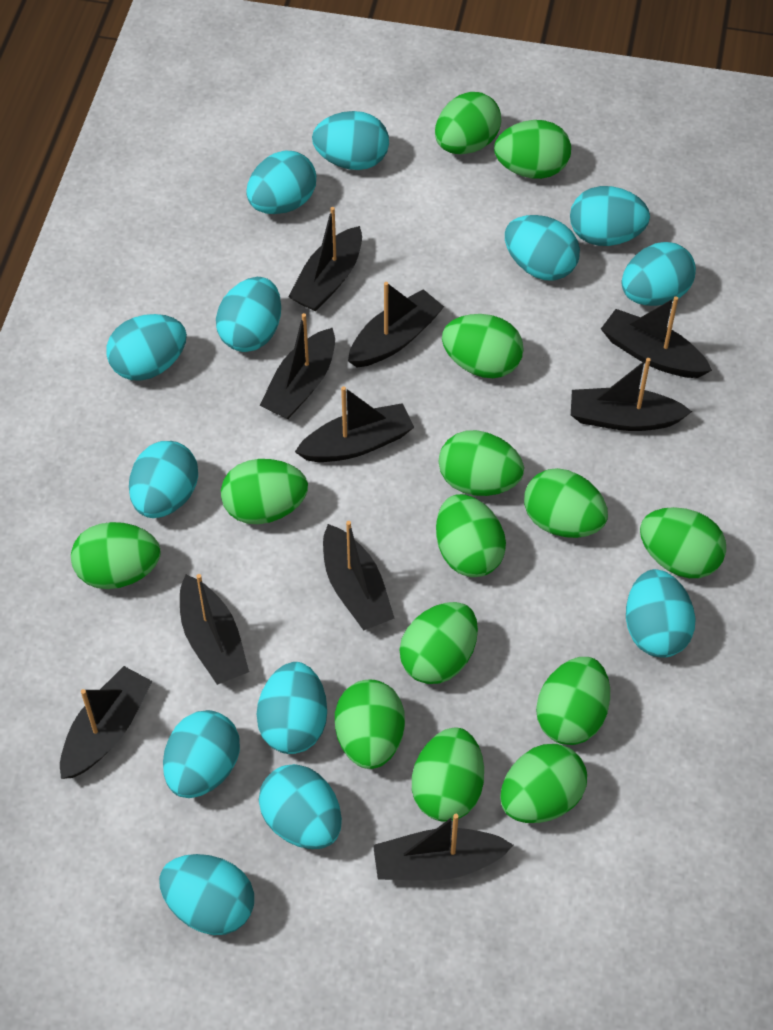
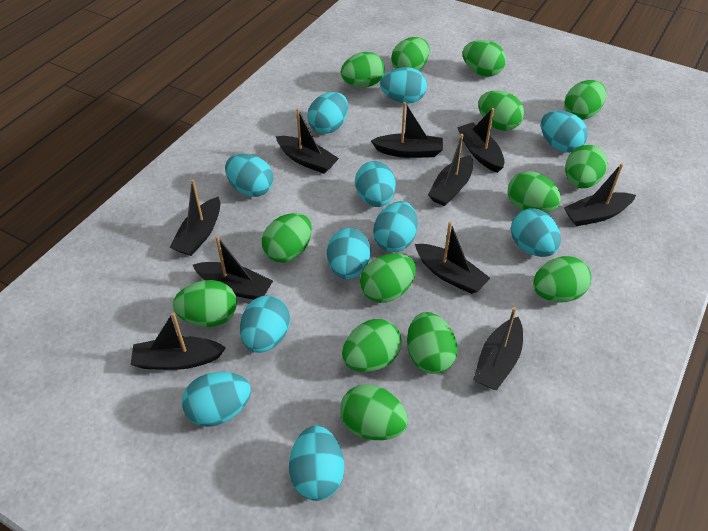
turquoise egg: 13 -> 11

